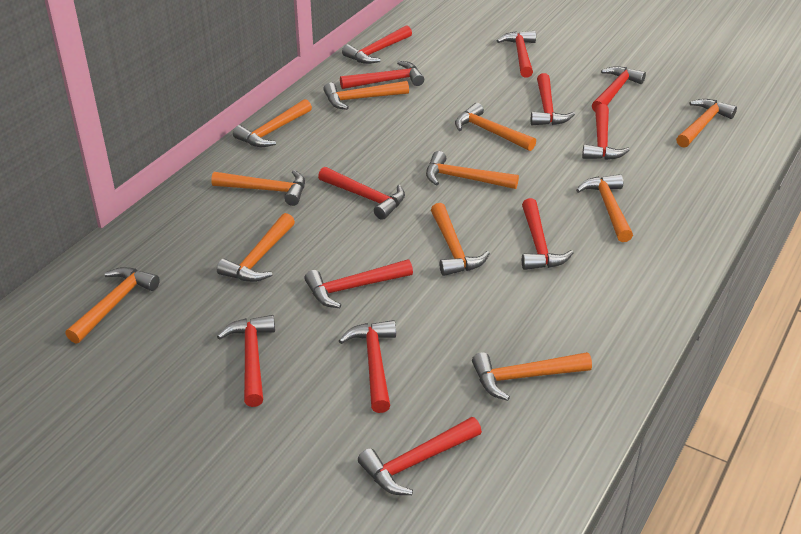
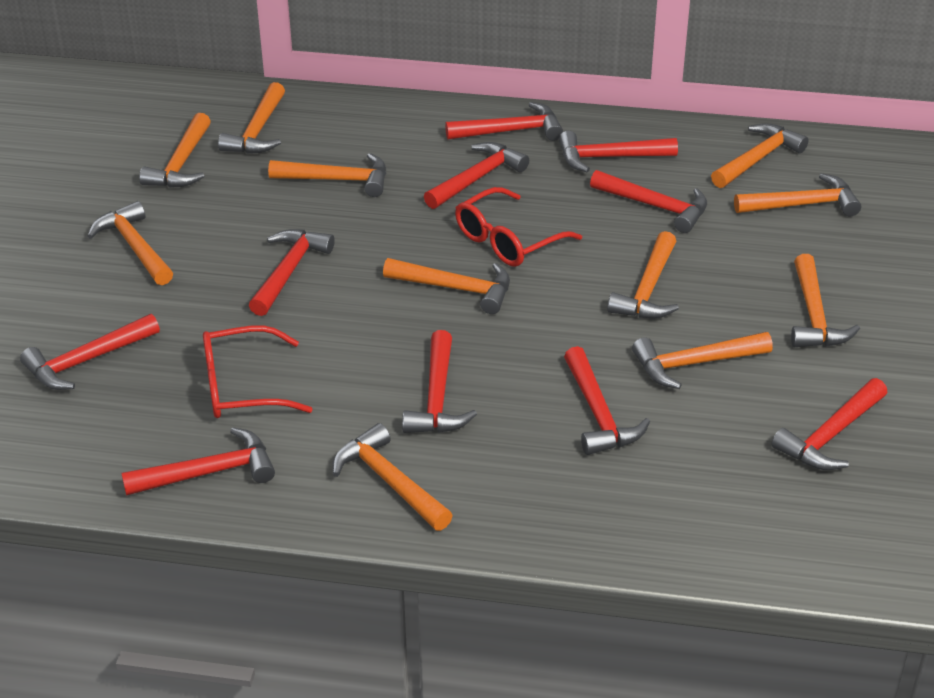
red glasses: 0 -> 2
red hammer: 12 -> 10

